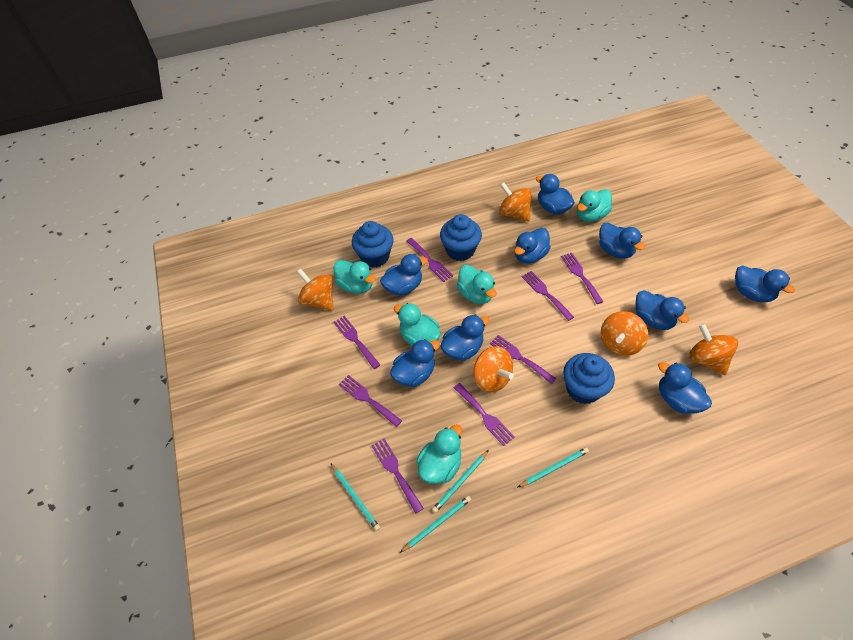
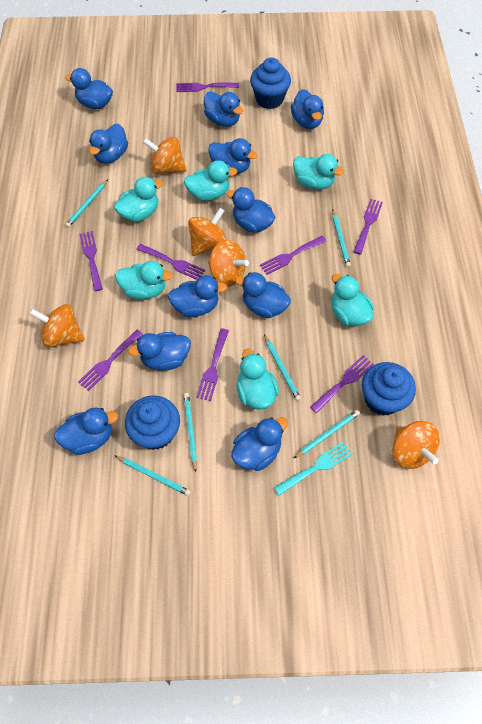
blue duck: 9 -> 11
turquoise duck: 5 -> 6
turquoise fork: 0 -> 1
turquoise pencil: 4 -> 6

